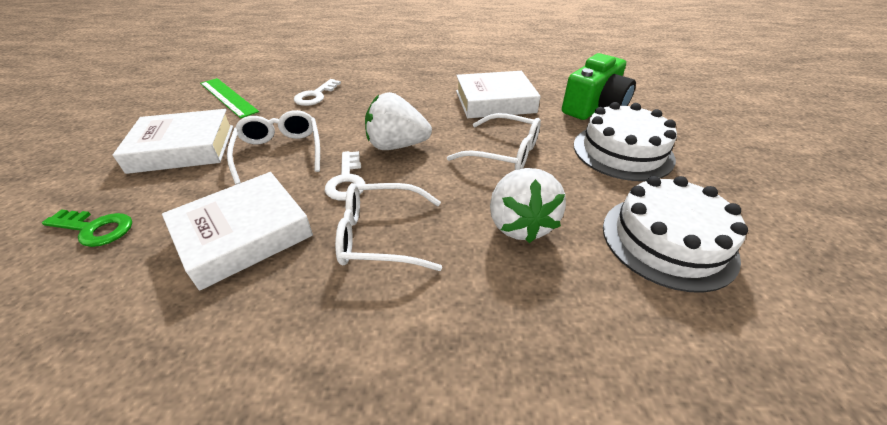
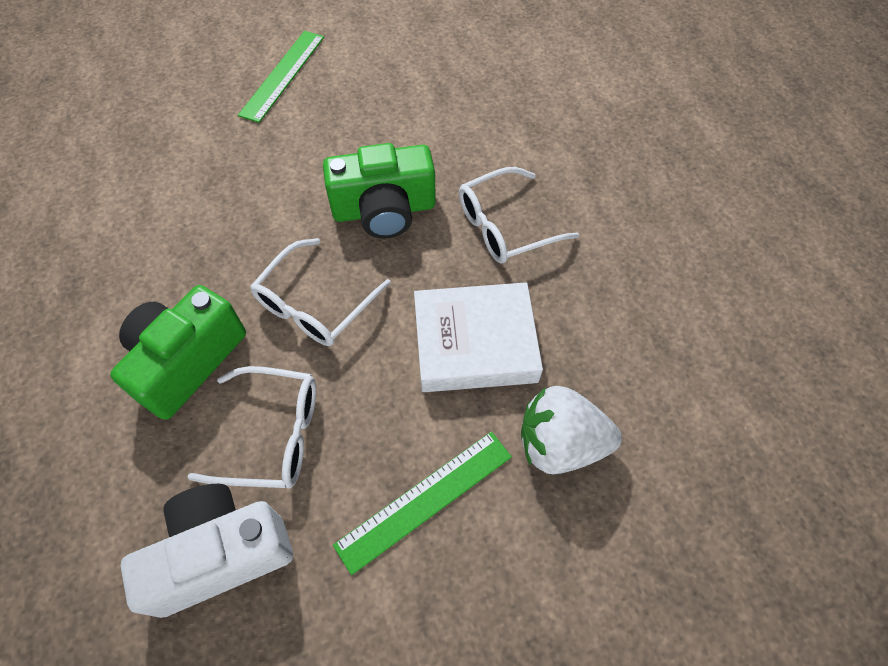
green camera: 1 -> 2
green key: 1 -> 0
green ruler: 1 -> 2
white book: 3 -> 1
white cake: 2 -> 0
white camera: 0 -> 1
white key: 2 -> 0
white strawberry: 2 -> 1

